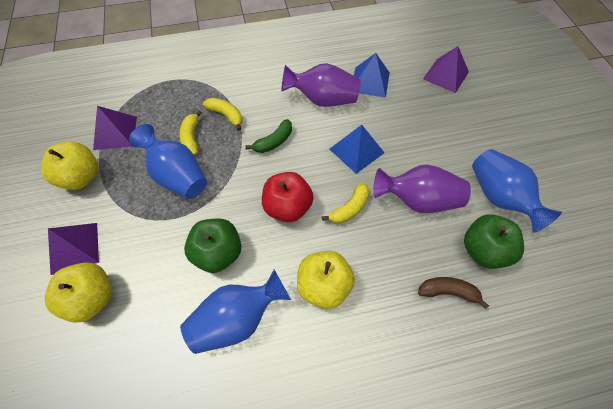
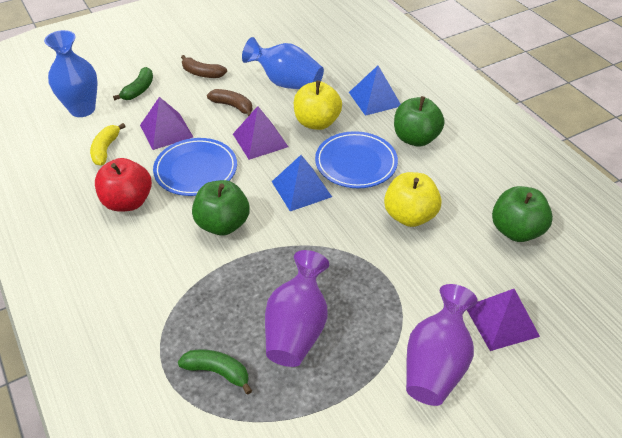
blue plate: 0 -> 2
blue vase: 3 -> 2
brown banana: 1 -> 2
green apple: 2 -> 3
green banana: 1 -> 2
yellow apple: 3 -> 2
yellow banana: 3 -> 1

